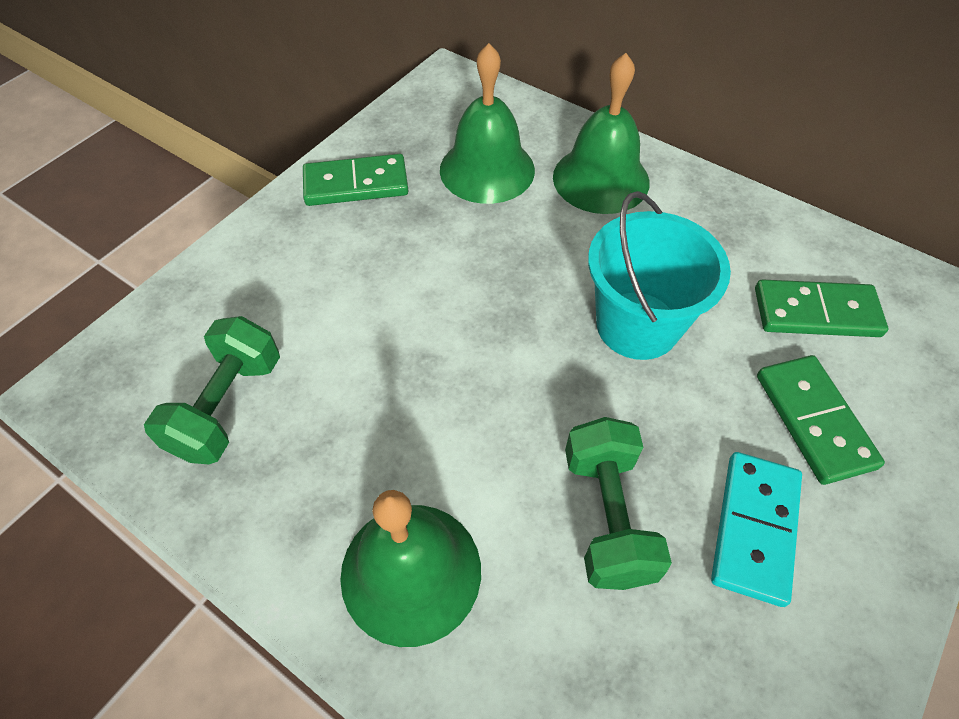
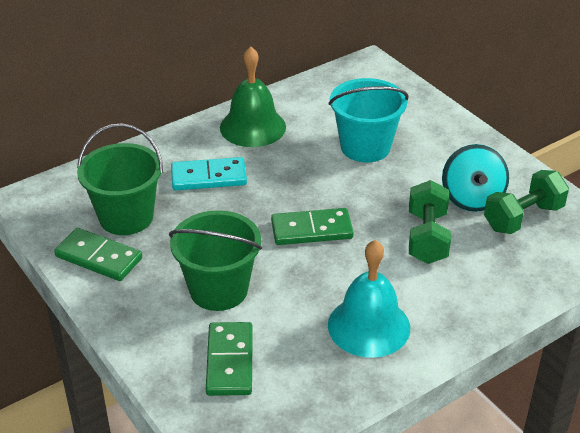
green bell: 3 -> 1
green bucket: 0 -> 2
turquoise bell: 0 -> 1
turquoise spinning top: 0 -> 1

